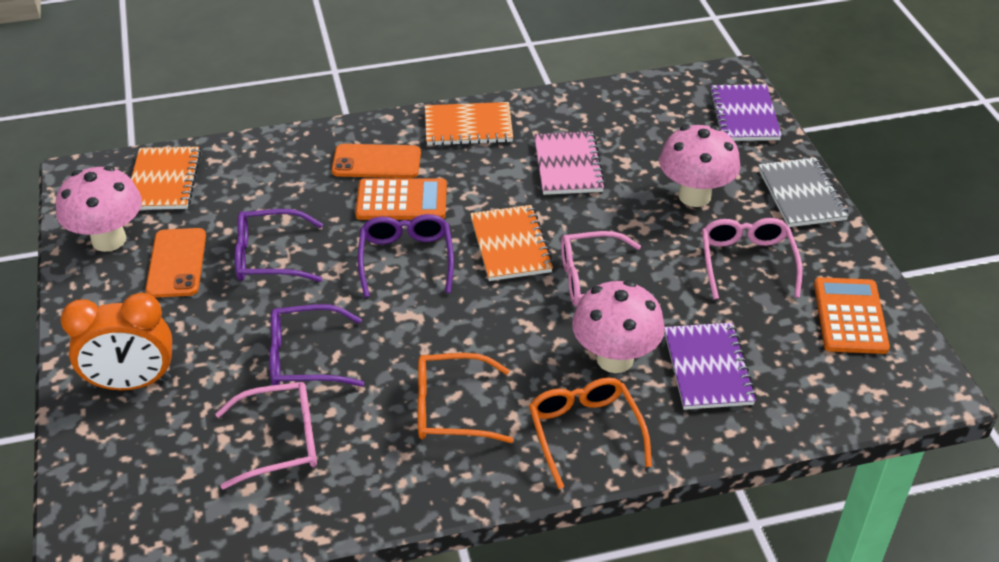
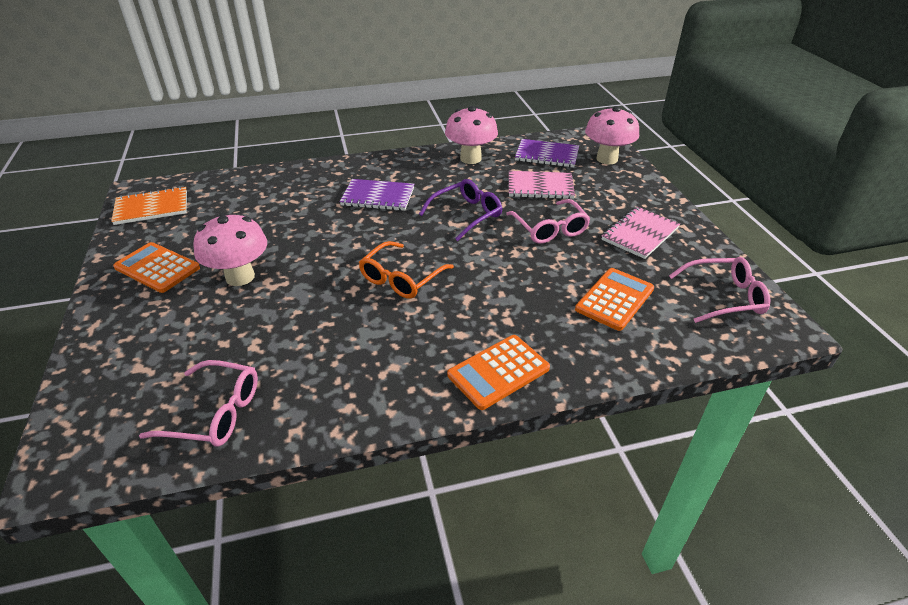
grey notebook: 1 -> 0
orange calculator: 2 -> 3
orange clock: 1 -> 0
orange glasses: 2 -> 1
orange notebook: 3 -> 1
orange phone: 2 -> 0
pink notebook: 1 -> 2
purple glasses: 3 -> 1

